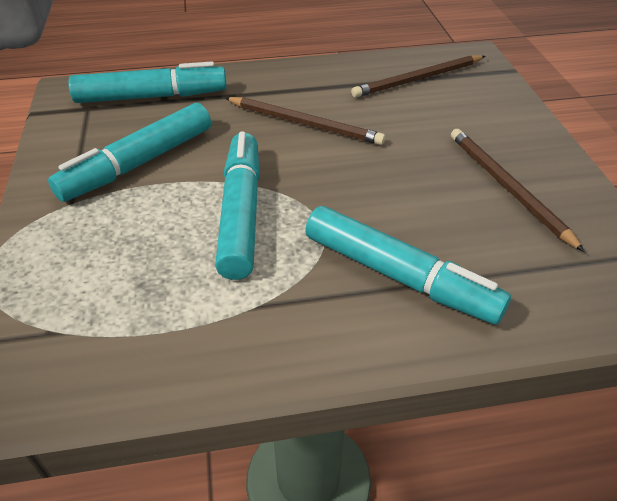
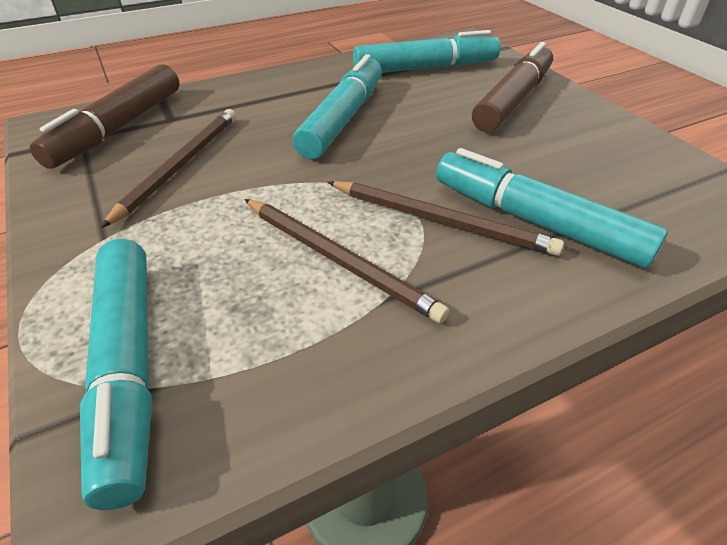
brown marker: 0 -> 2

